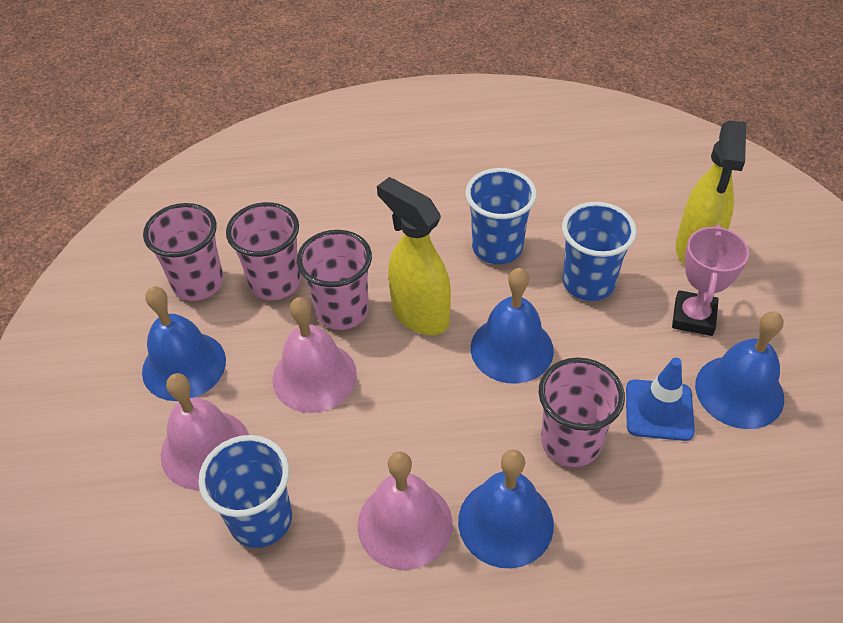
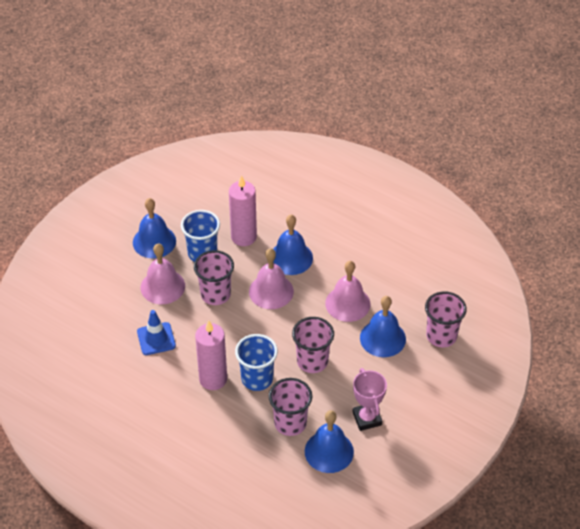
blue cup: 3 -> 2
pink candle: 0 -> 2
yellow spray bottle: 2 -> 0

